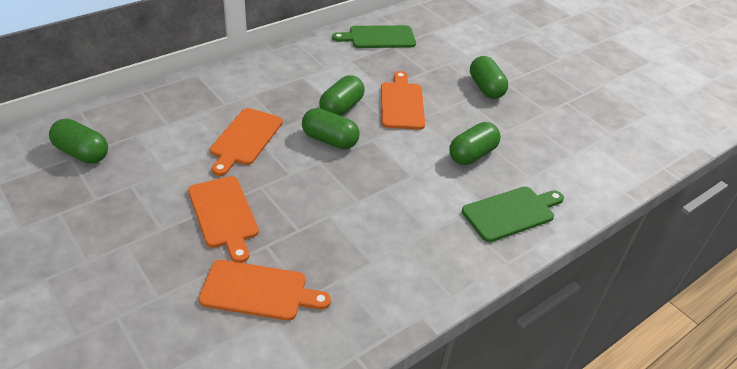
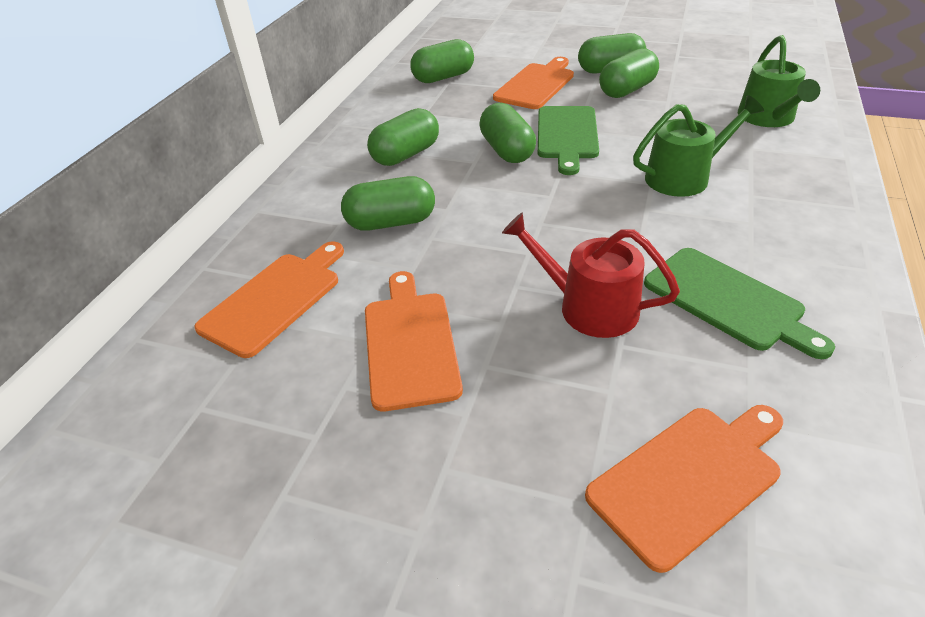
green capsule: 5 -> 6
green watering can: 0 -> 2
red watering can: 0 -> 1

